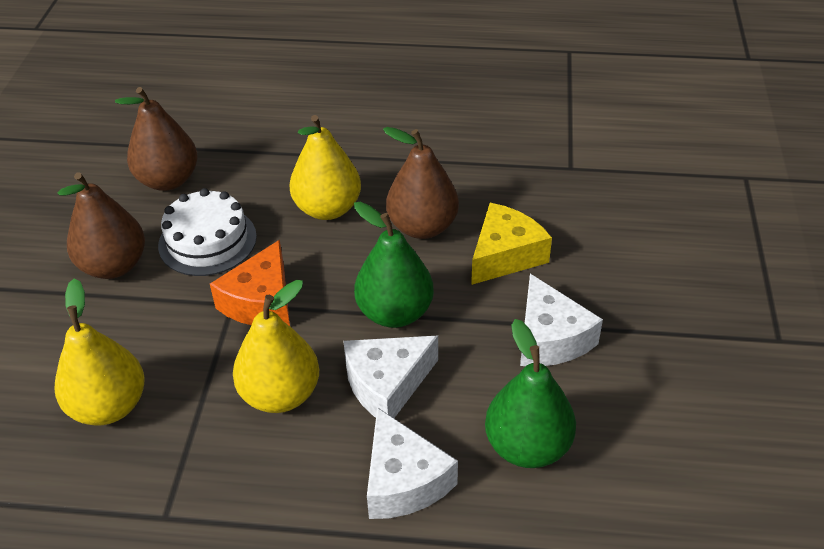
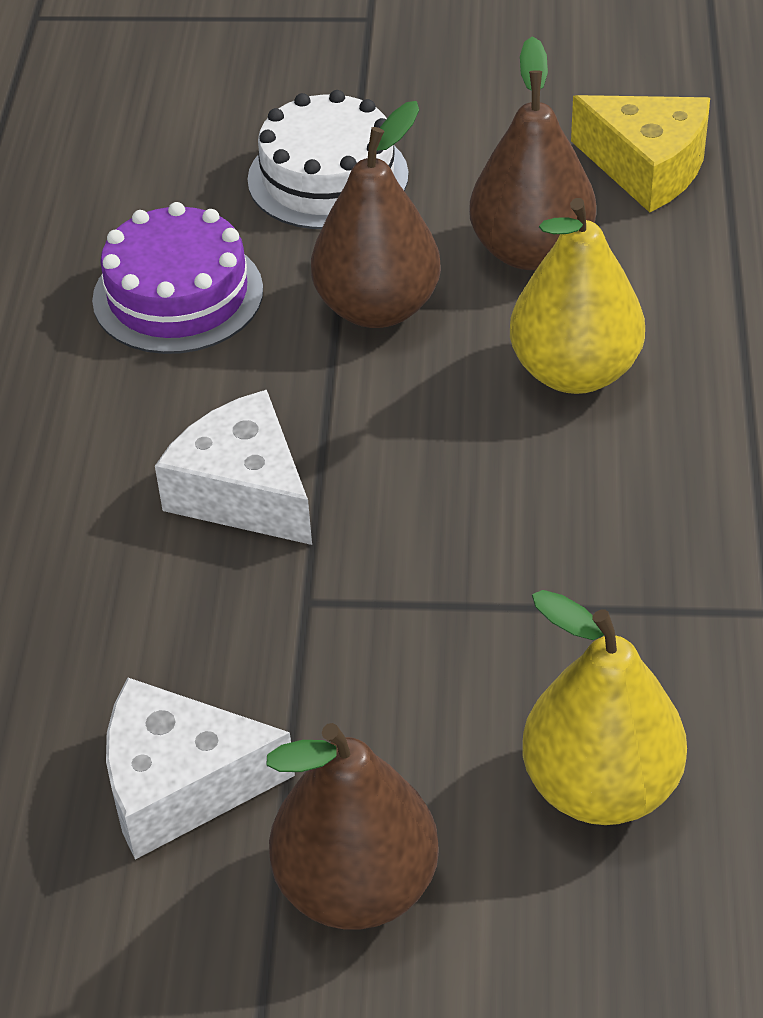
green pear: 2 -> 0
orange cheese: 1 -> 0
purple cake: 0 -> 1
white cheese: 3 -> 2
yellow pear: 3 -> 2

